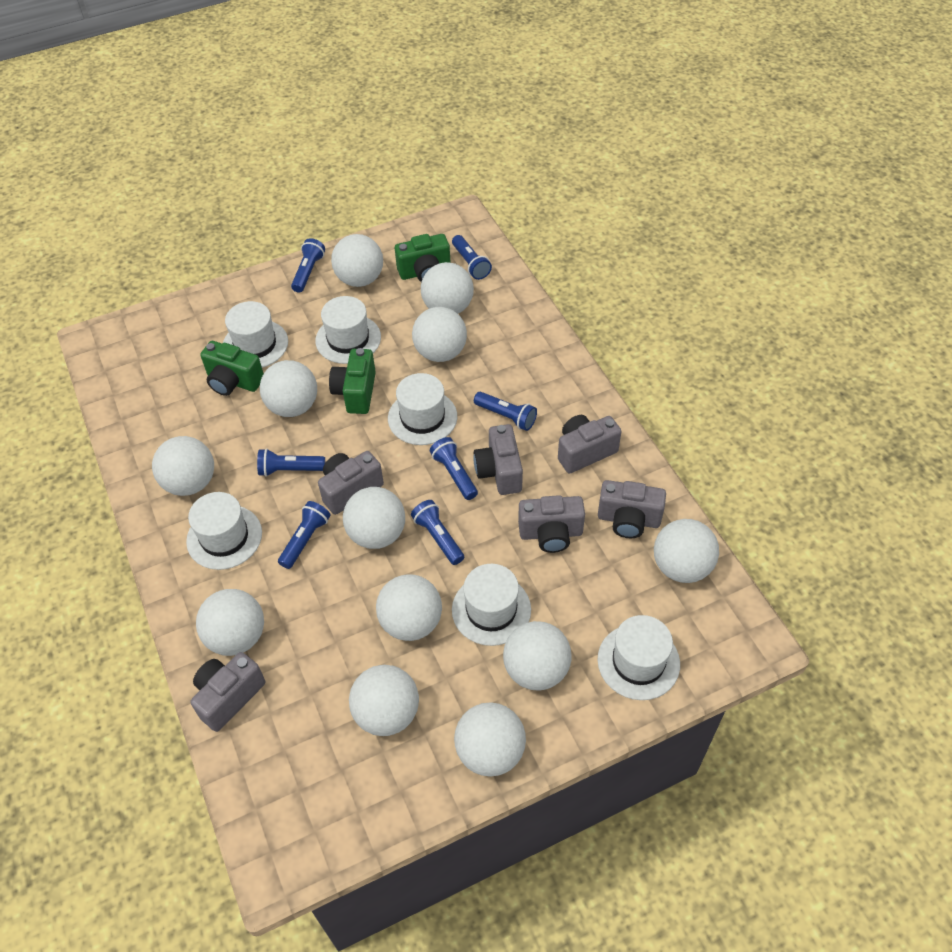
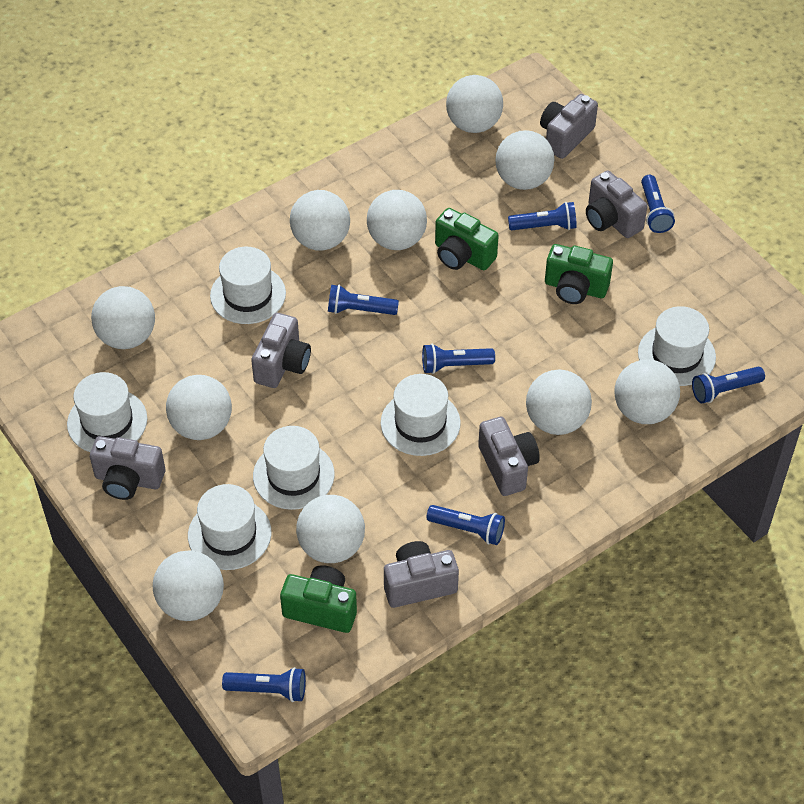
white ball: 12 -> 10

